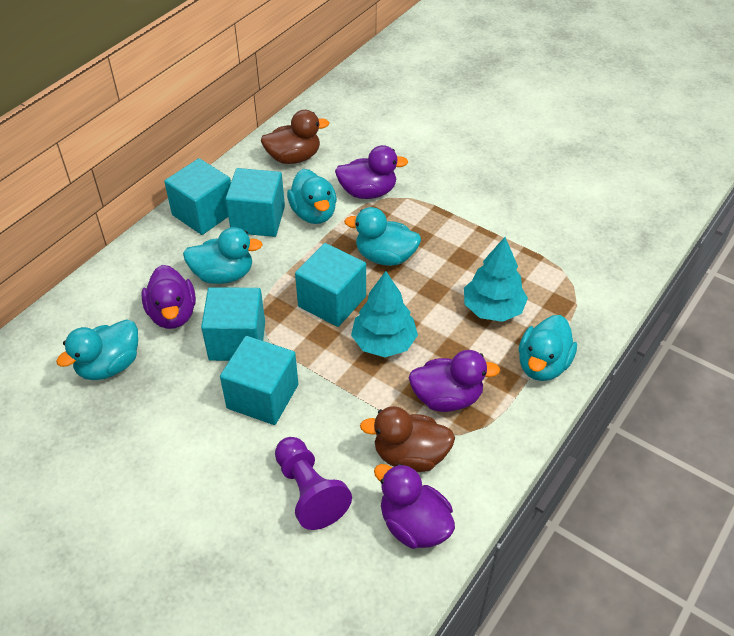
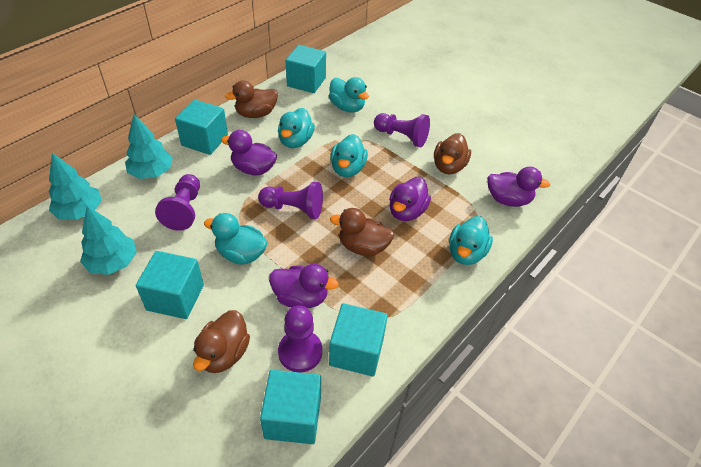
brown duck: 2 -> 4
purple pawn: 1 -> 4
turquoise tree: 2 -> 3

